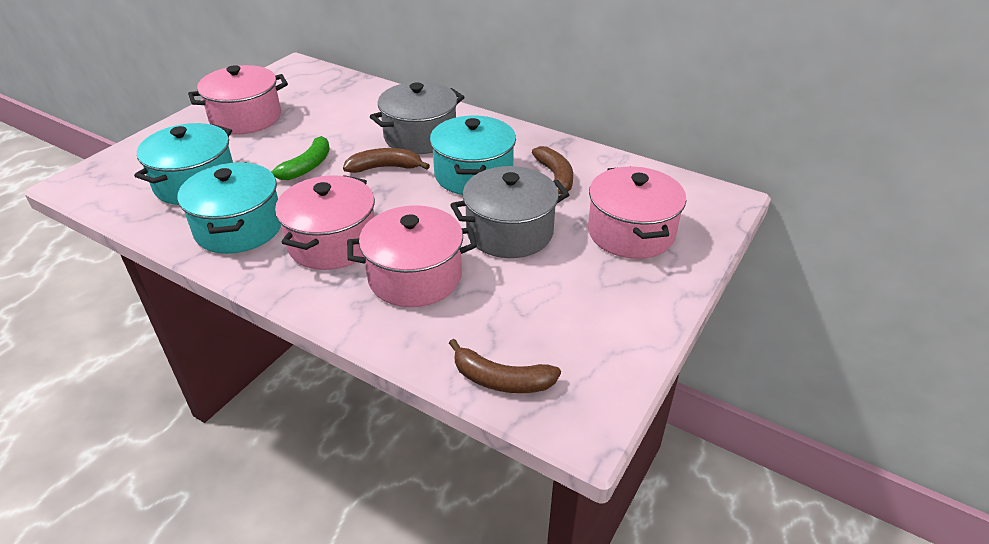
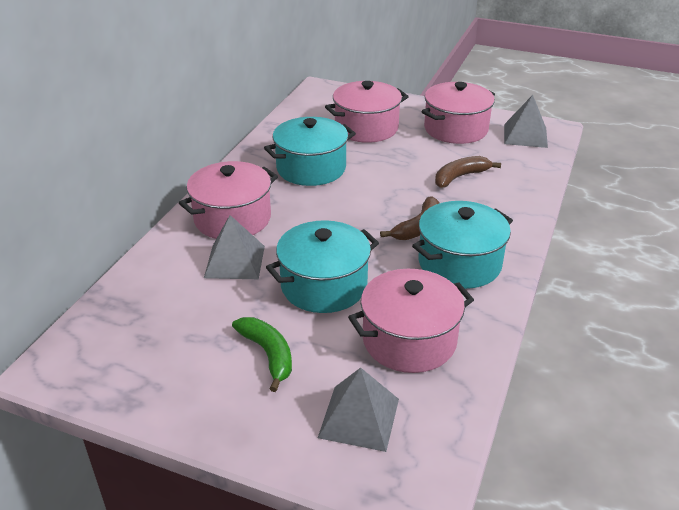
brown banana: 3 -> 2
grey pot: 2 -> 0
grey pyramid: 0 -> 3

